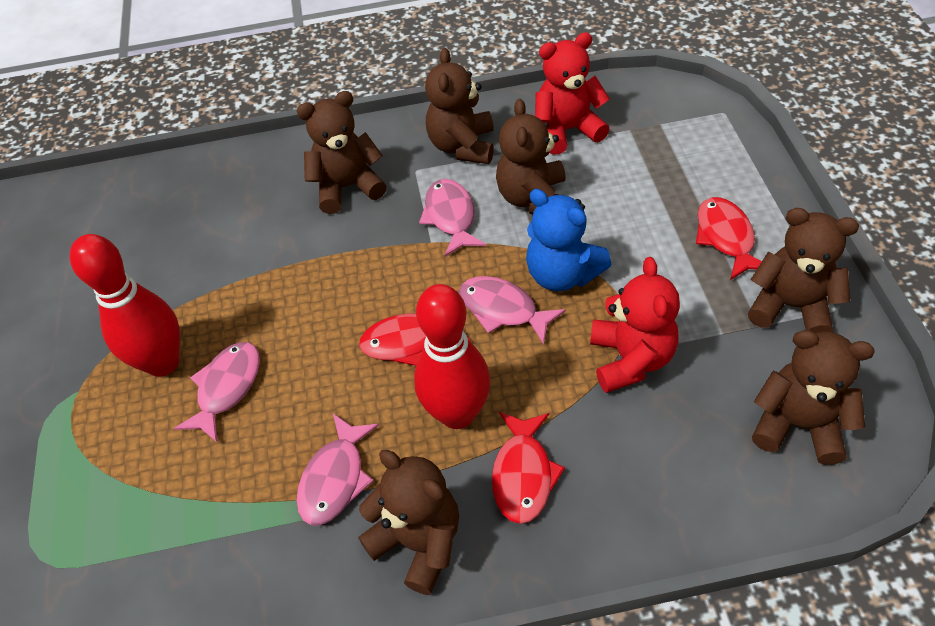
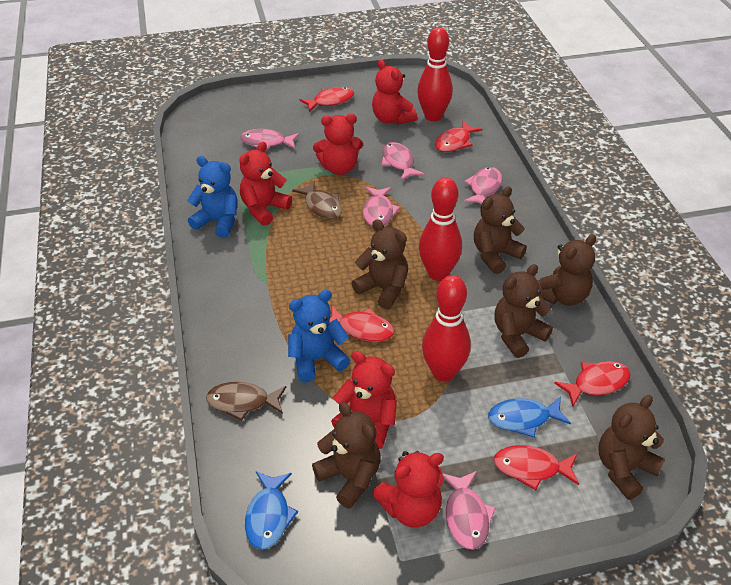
blue fish: 0 -> 2
blue teddy bear: 1 -> 2
brown fish: 0 -> 2
pink fish: 4 -> 5
red bowling pin: 2 -> 3
red fish: 3 -> 5
red teddy bear: 2 -> 5

